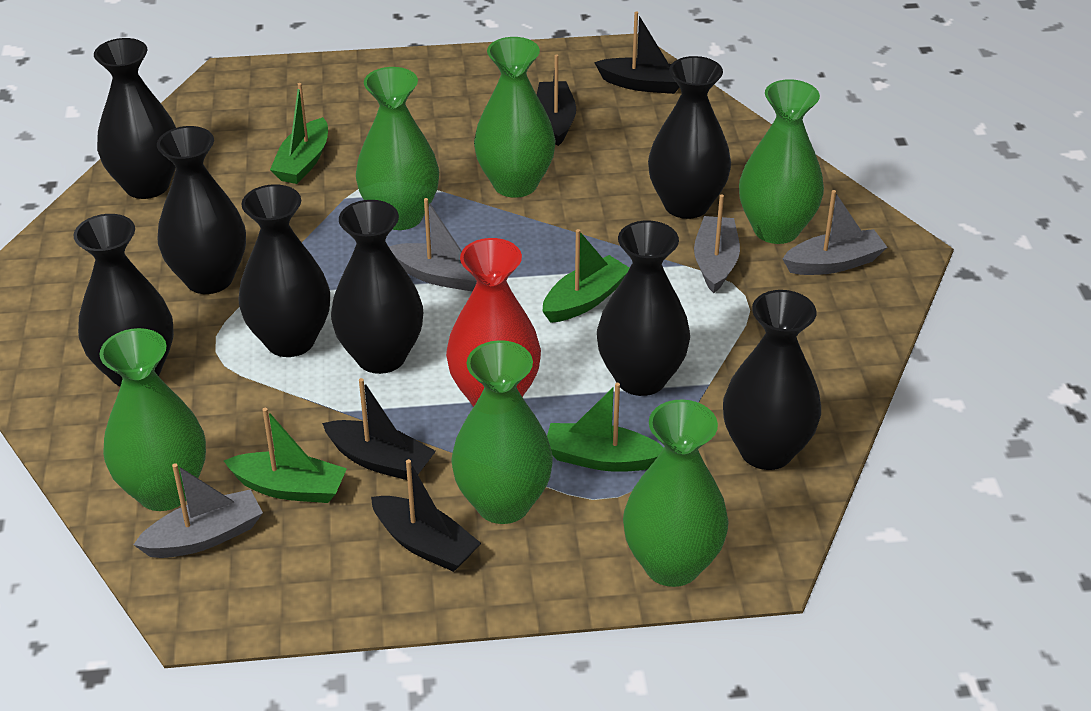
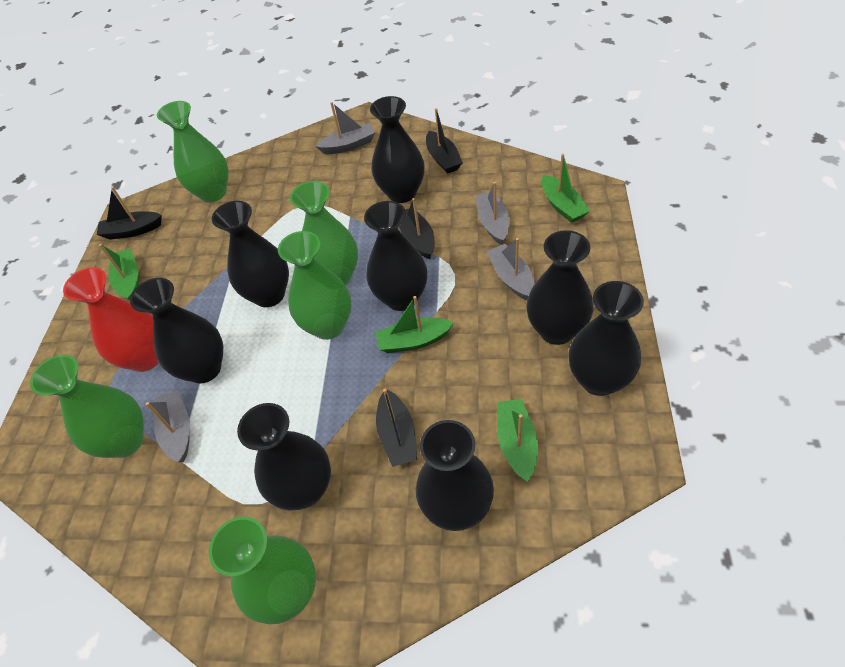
green vase: 6 -> 5

